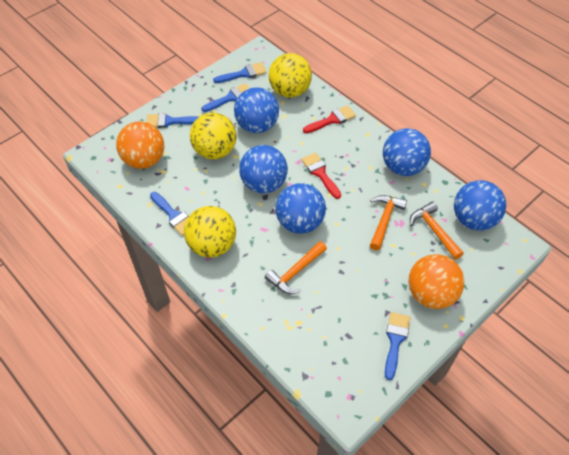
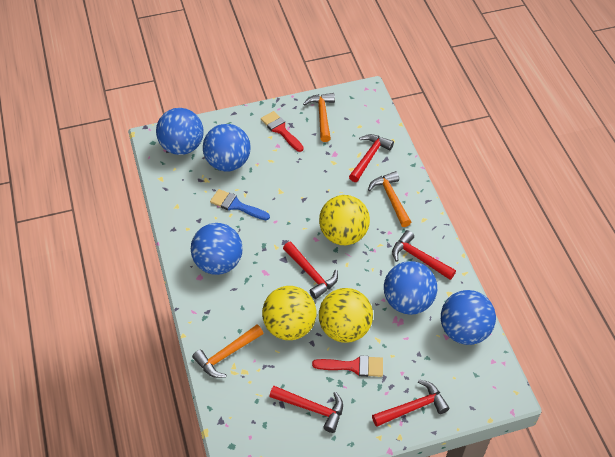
blue brush: 5 -> 1
orange ball: 2 -> 0
red hammer: 0 -> 5

